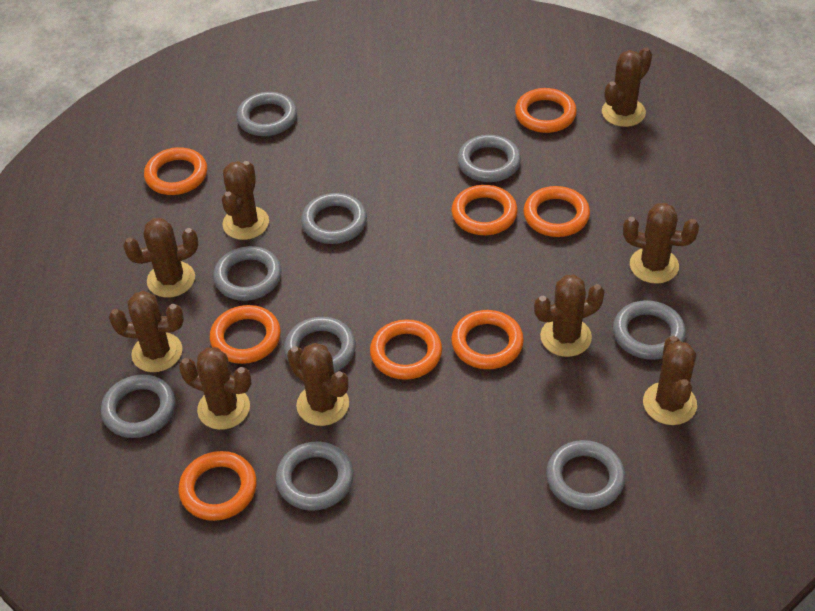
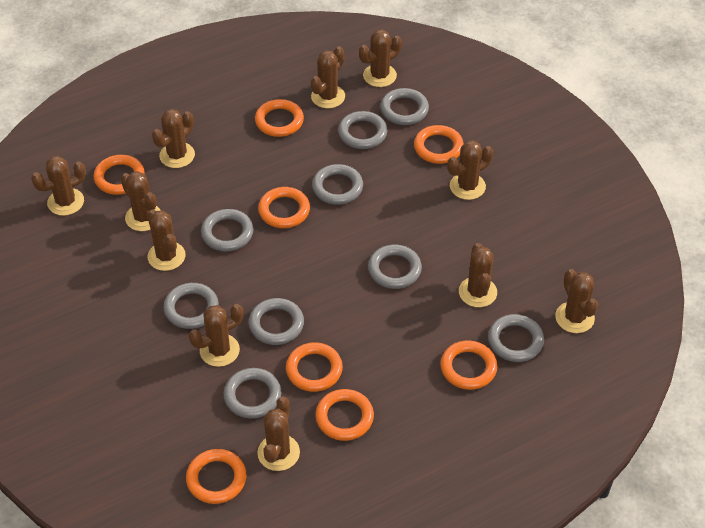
brown cactus: 9 -> 11

